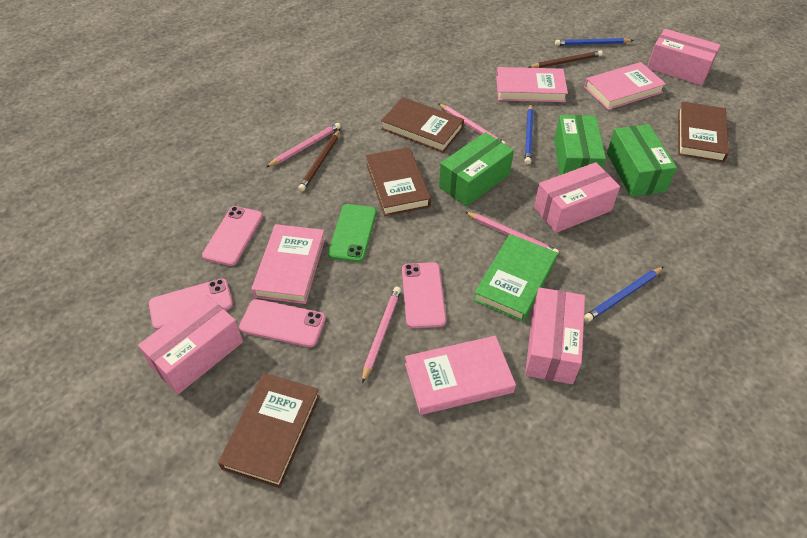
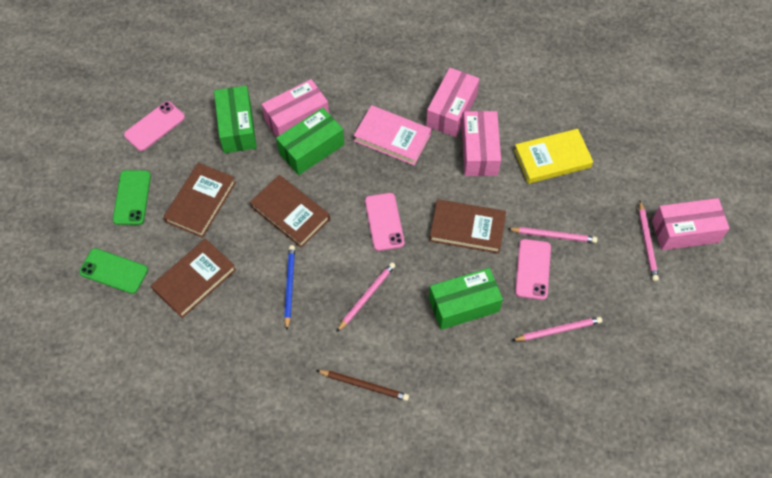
blue pencil: 3 -> 1
brown pencil: 2 -> 1
green book: 1 -> 0
green phone: 1 -> 2
pink book: 4 -> 1
pink phone: 4 -> 3
yellow book: 0 -> 1

